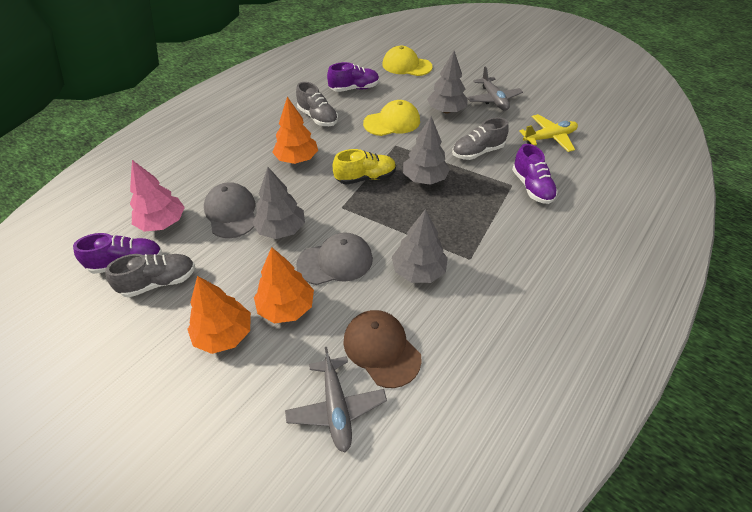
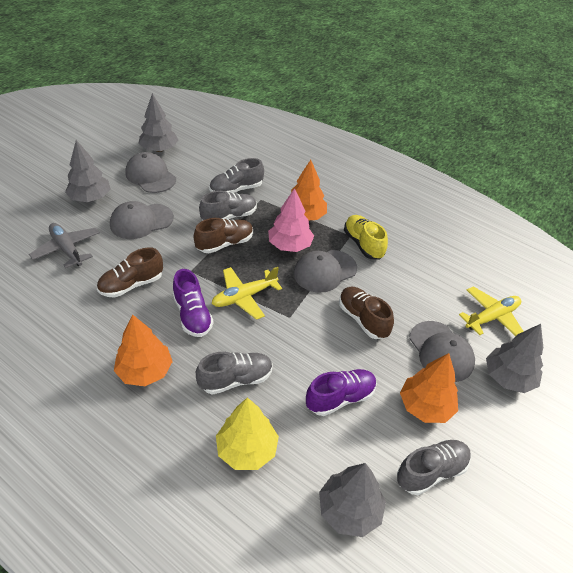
brown cap: 1 -> 0
brown shoe: 0 -> 3
grey cap: 2 -> 4
grey plane: 2 -> 1
grey shoe: 3 -> 4
purple shoe: 3 -> 2
yellow cap: 2 -> 0
yellow plane: 1 -> 2
yellow tree: 0 -> 1

